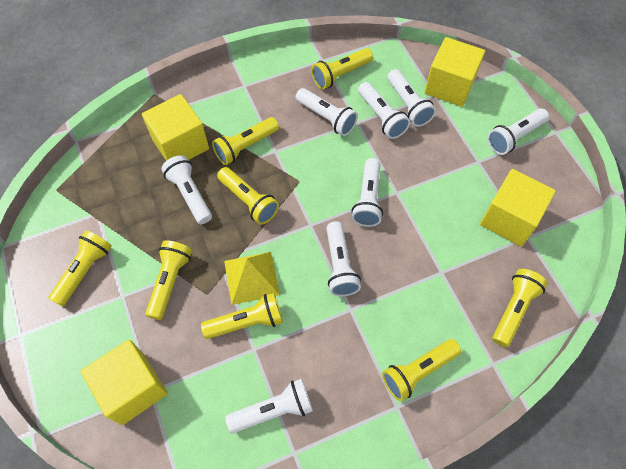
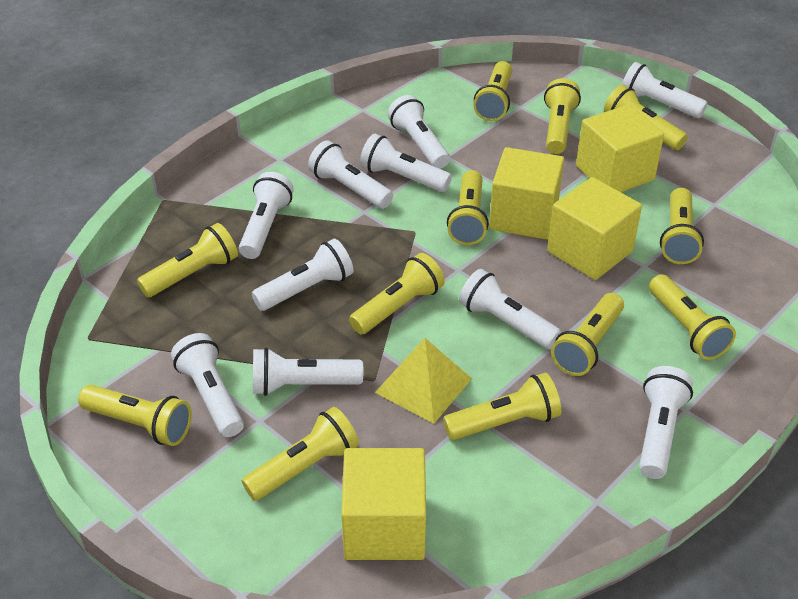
white flashlight: 8 -> 10
yellow flashlight: 8 -> 12

